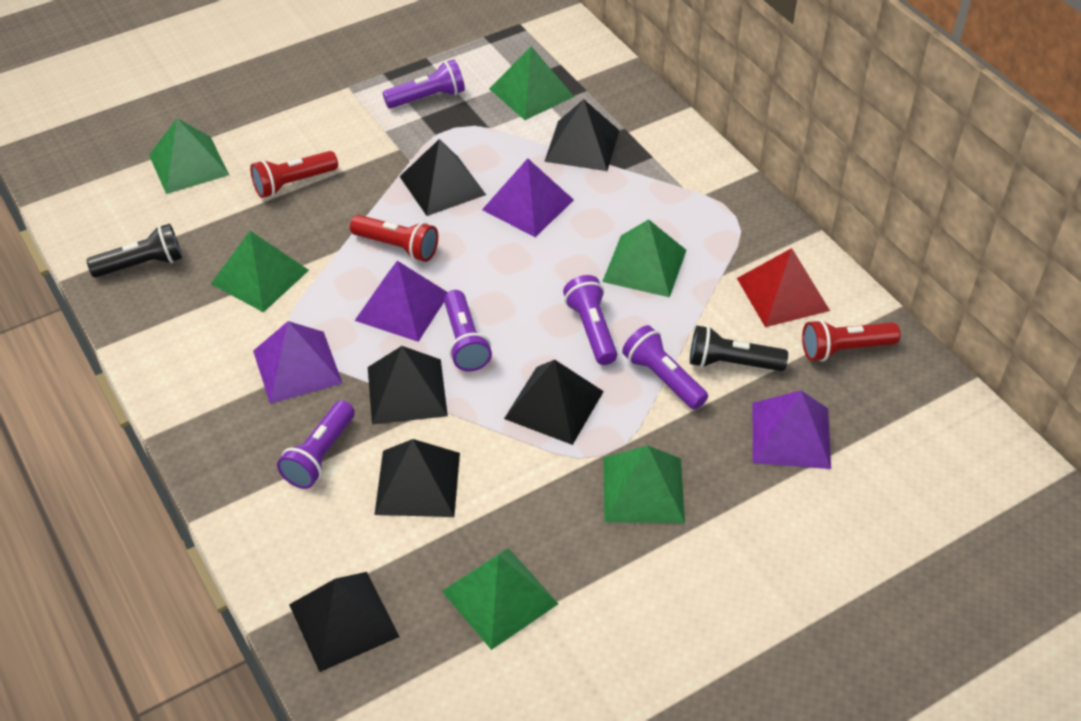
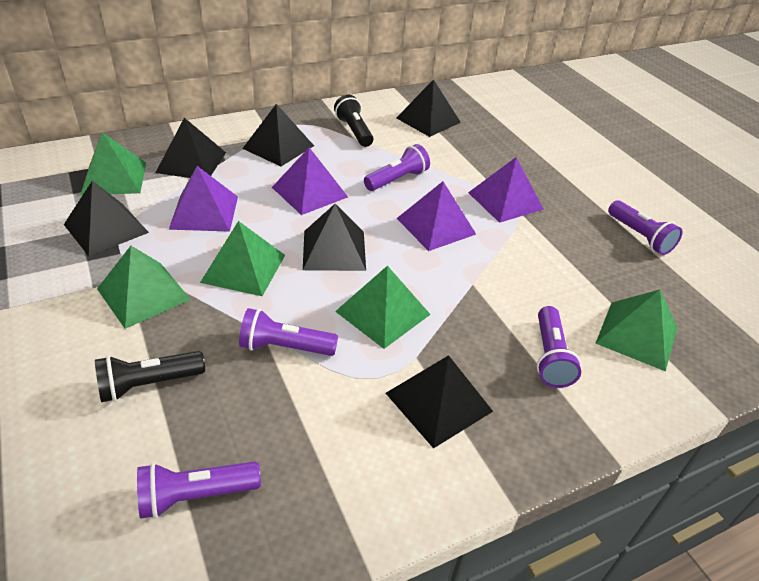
green pyramid: 6 -> 5
red flashlight: 3 -> 0
red pyramid: 1 -> 0

